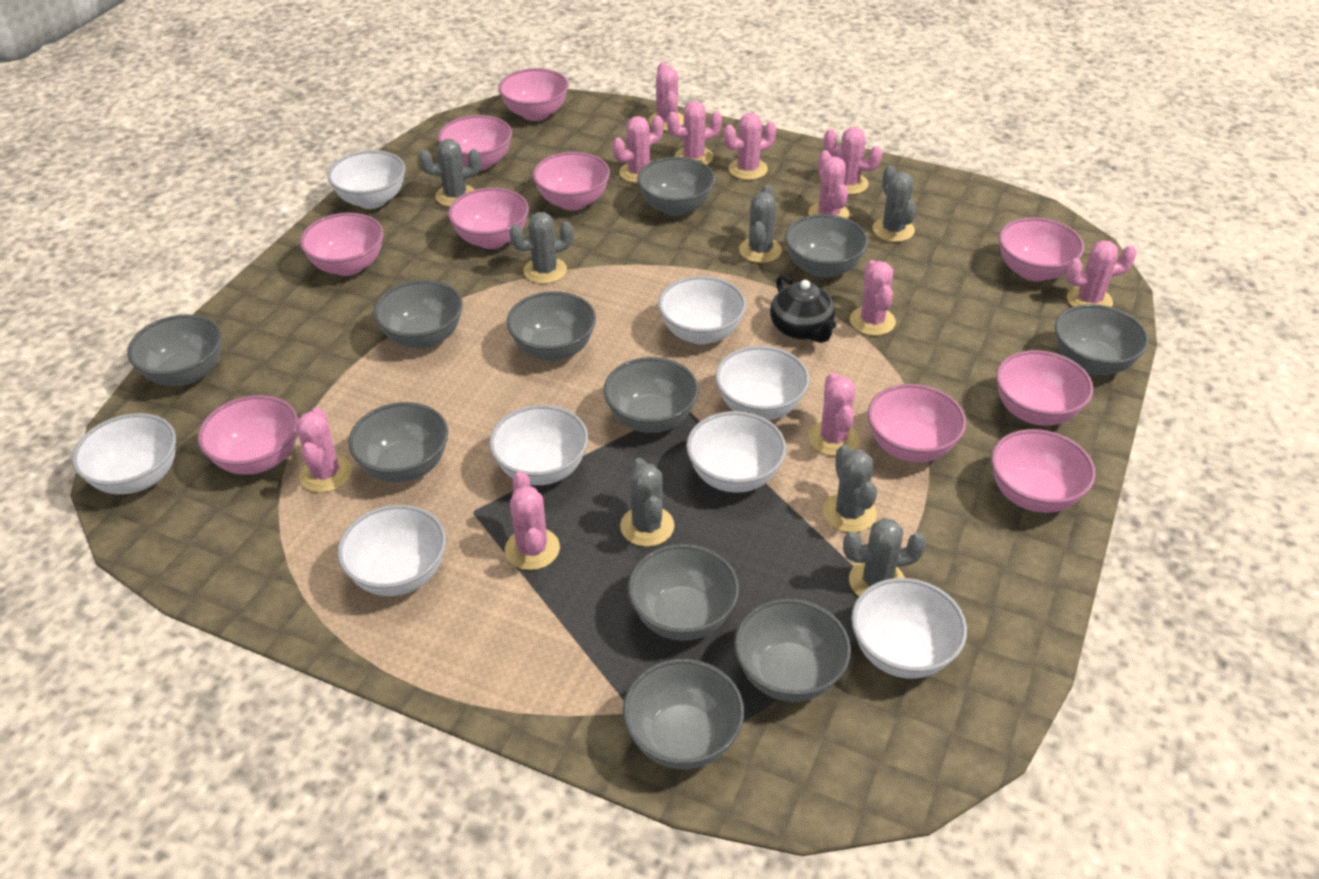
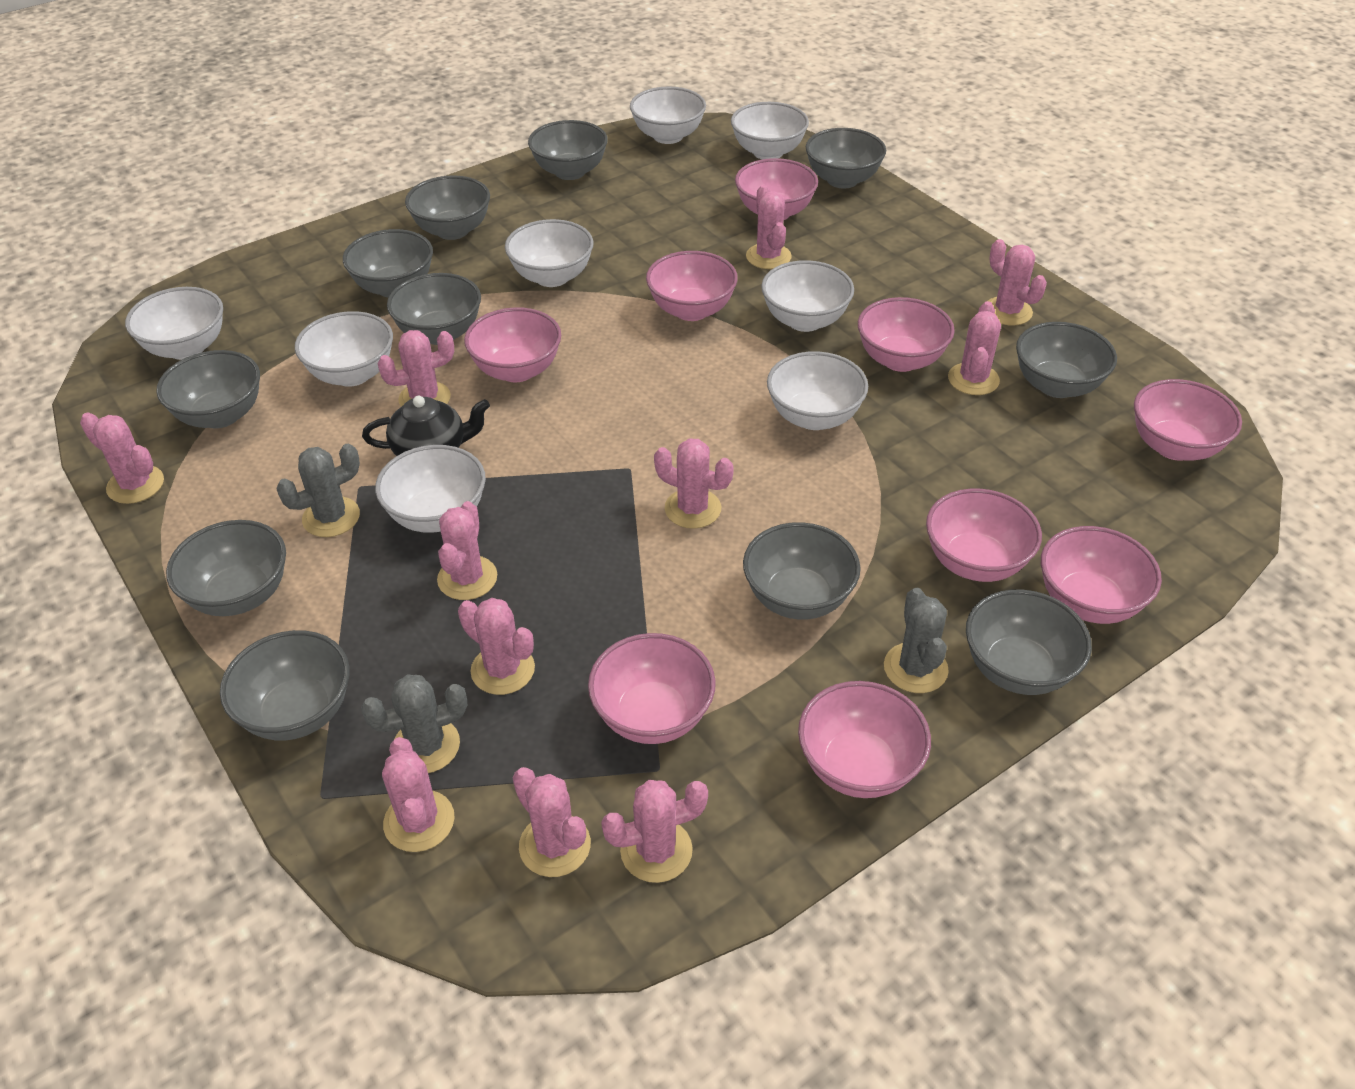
grey cactus: 7 -> 3
pink bowl: 10 -> 9

